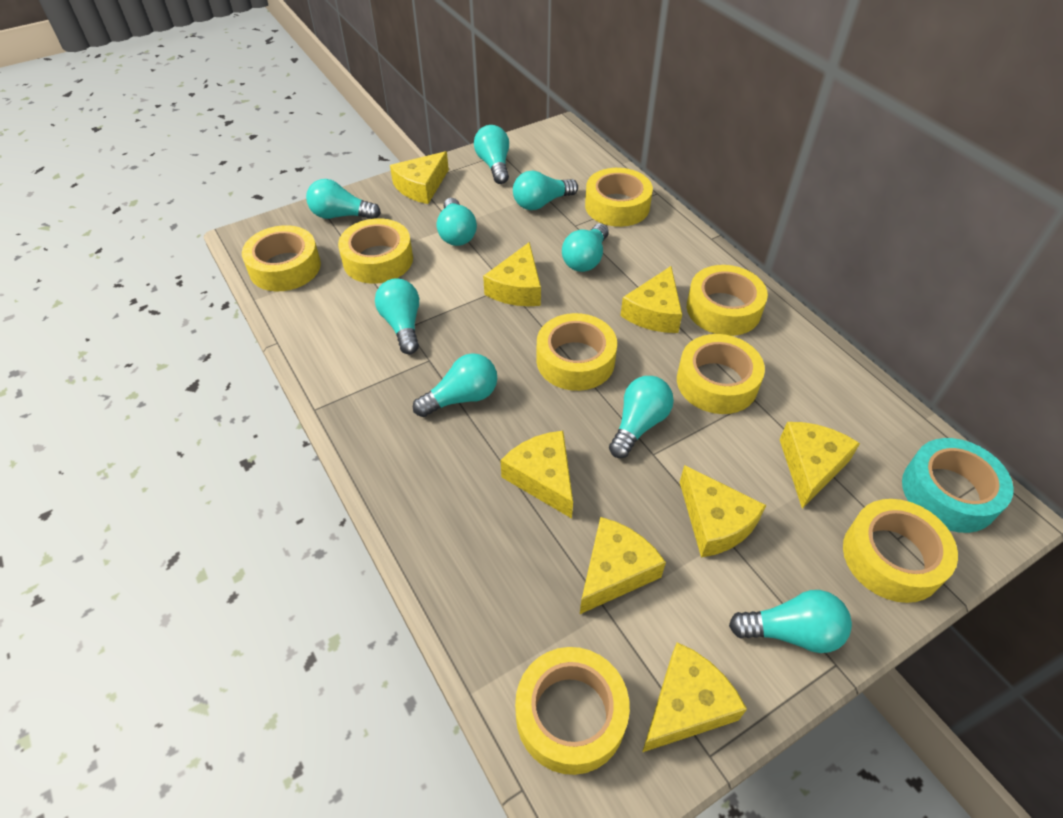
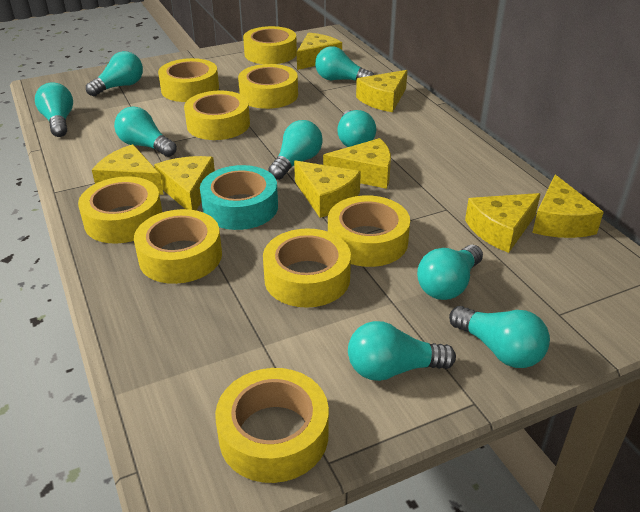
yellow tape: 8 -> 9

